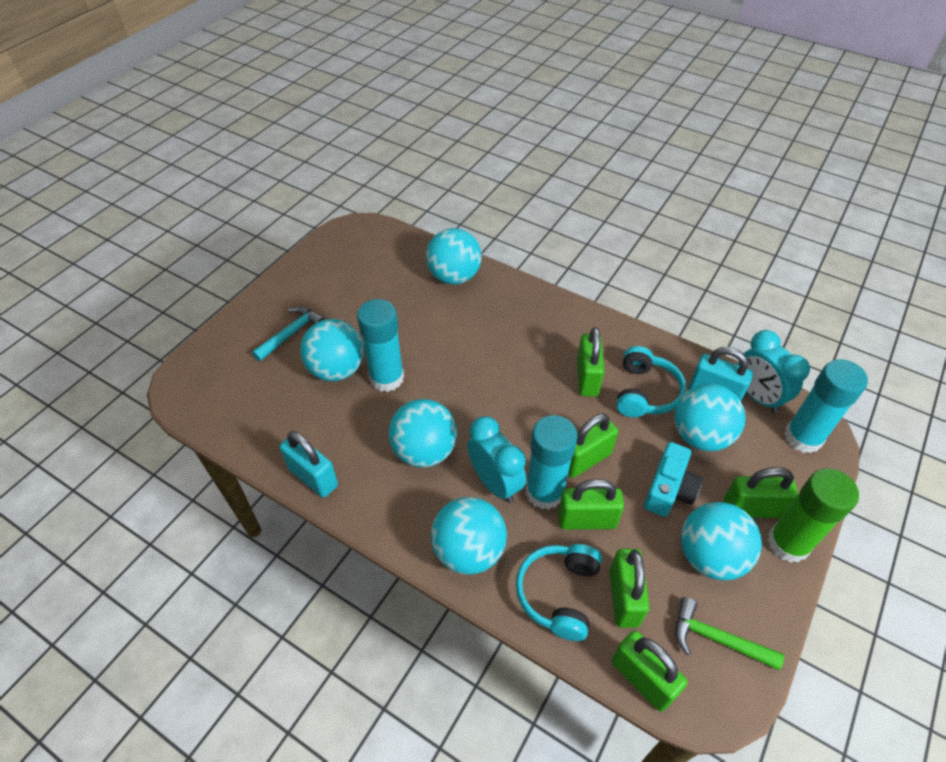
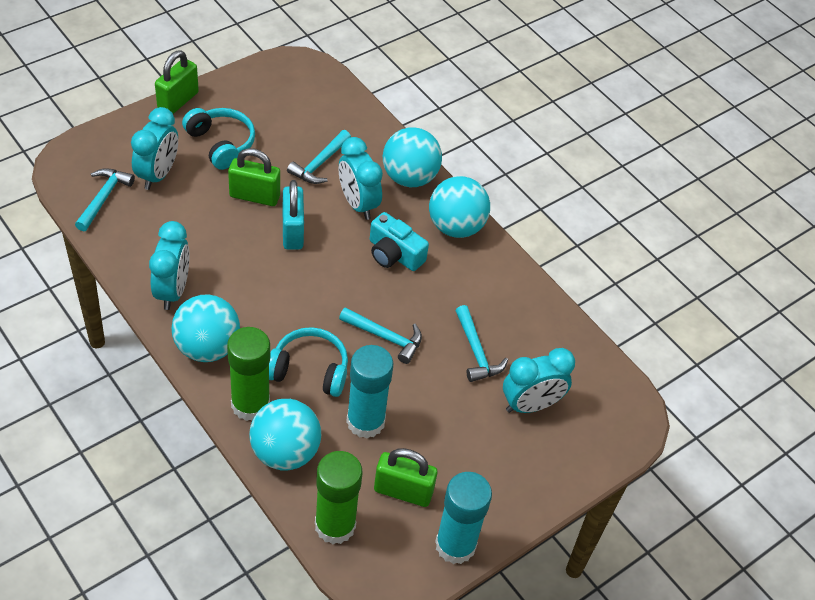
green glue stick: 1 -> 2
green hammer: 1 -> 0
green padlock: 6 -> 3
turquoise ball: 6 -> 4
turquoise clock: 2 -> 4
turquoise glue stick: 3 -> 2
turquoise hammer: 1 -> 4
turquoise padlock: 2 -> 1

